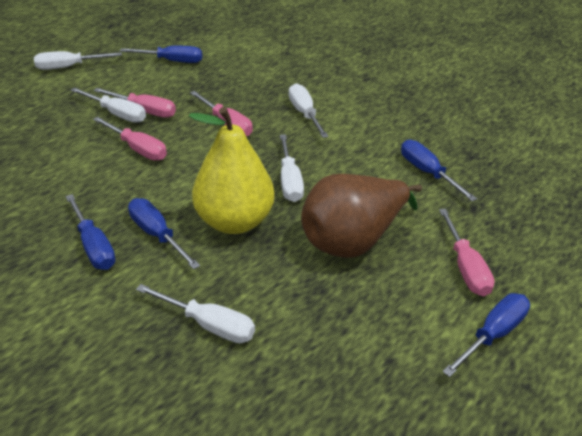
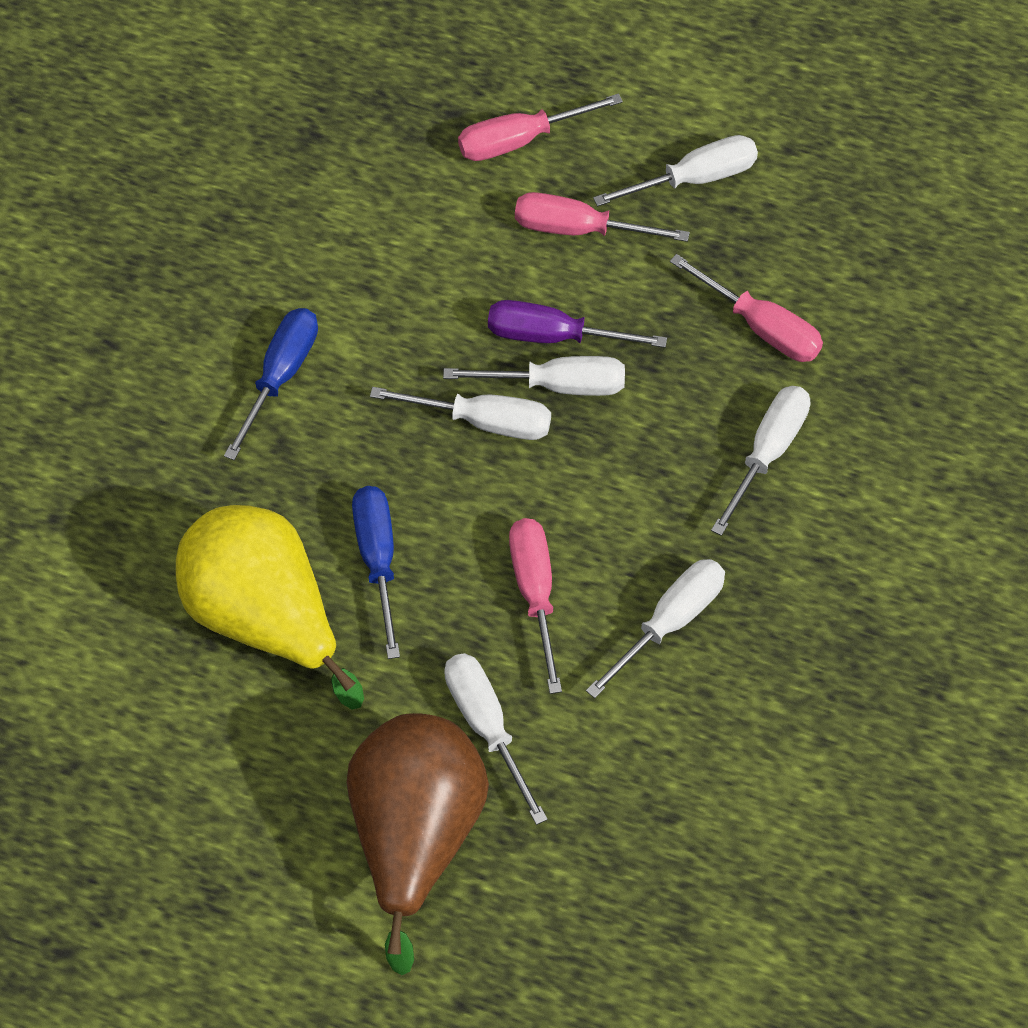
blue screwdriver: 5 -> 2
purple screwdriver: 0 -> 1
white screwdriver: 5 -> 6

